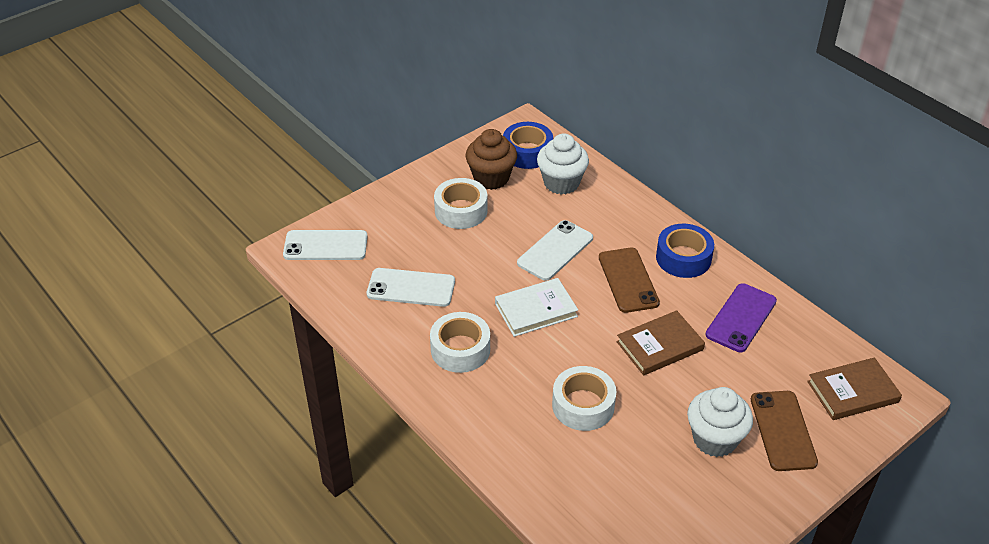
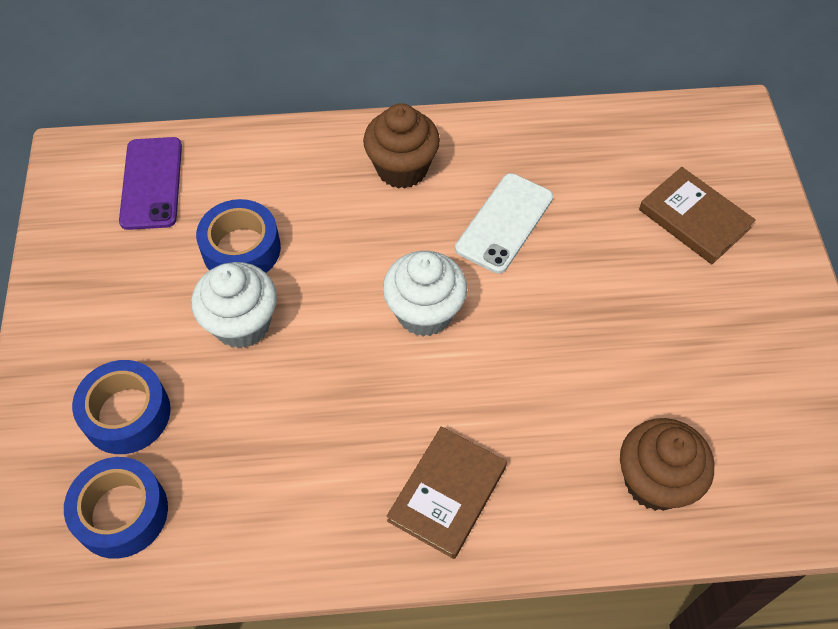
blue tape: 2 -> 3
brown cupcake: 1 -> 2
brown phone: 2 -> 0
white book: 1 -> 0
white phone: 3 -> 1
white tape: 3 -> 0

